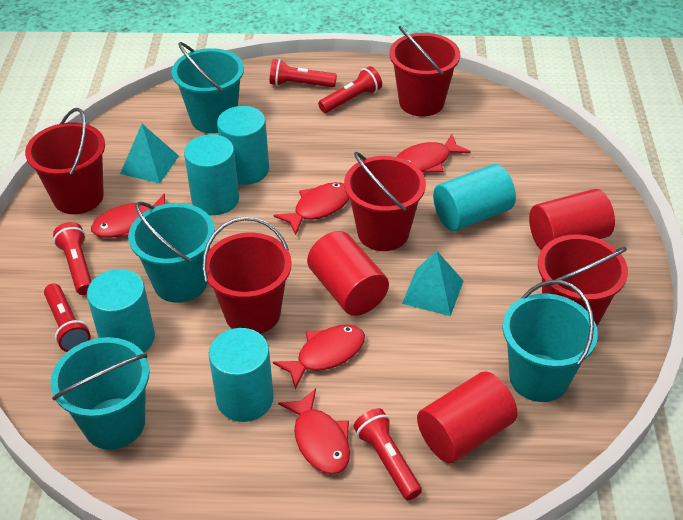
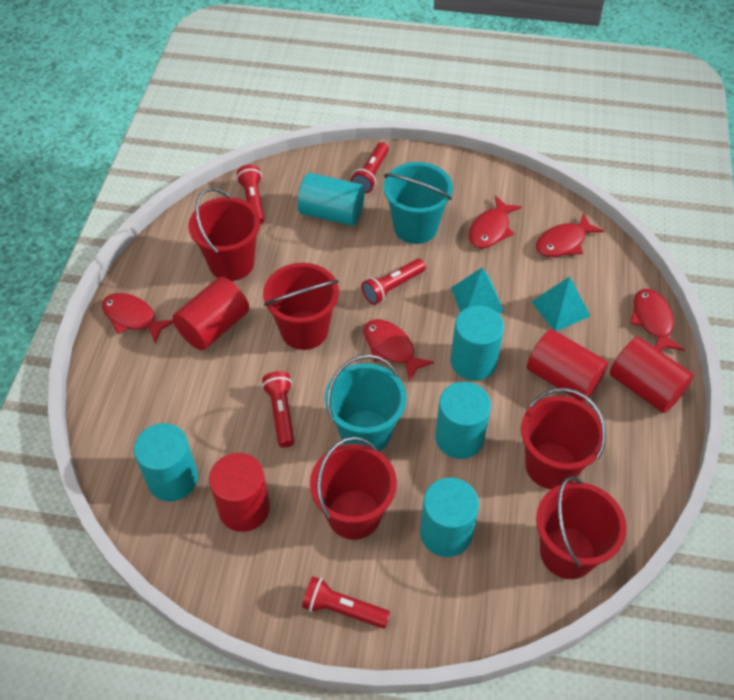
red cylinder: 3 -> 4
turquoise bucket: 4 -> 2

